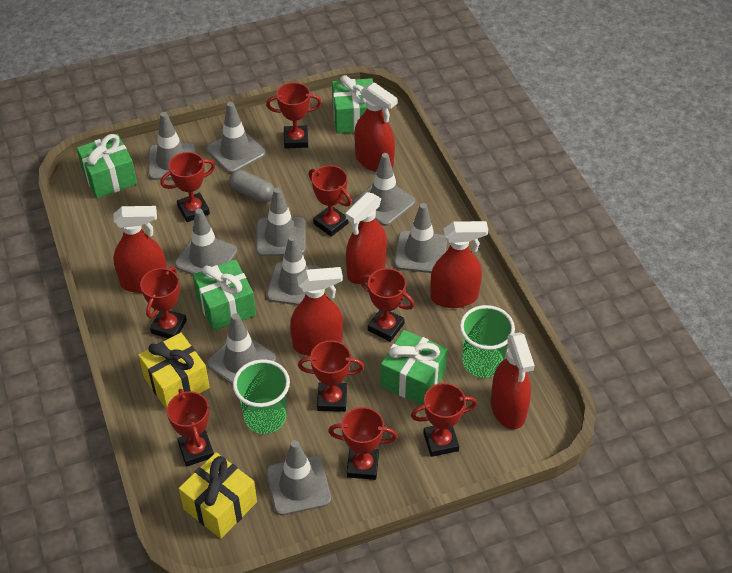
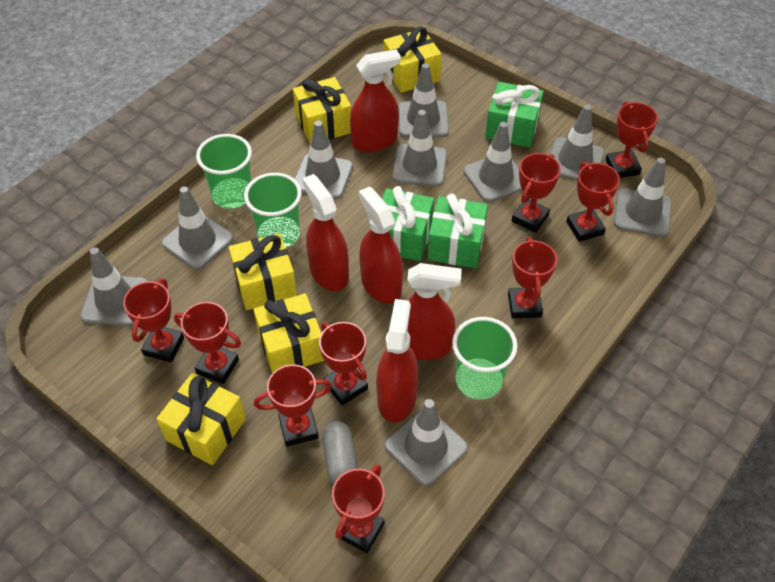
green cup: 2 -> 3
green gift: 4 -> 3
red spray bottle: 6 -> 5
yellow gift: 2 -> 5

